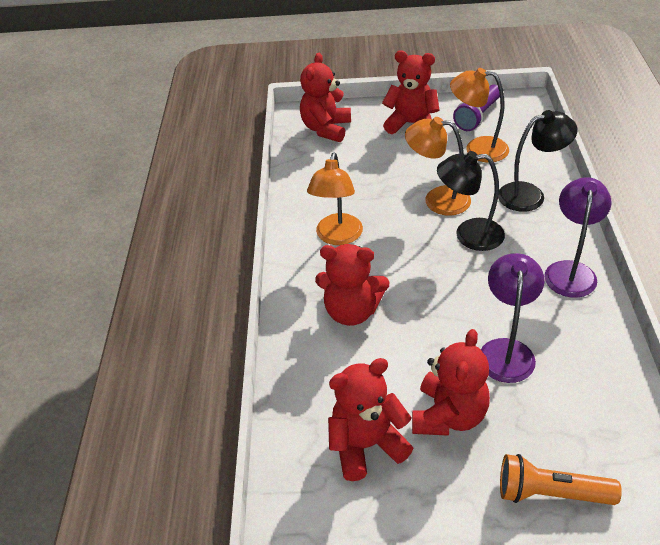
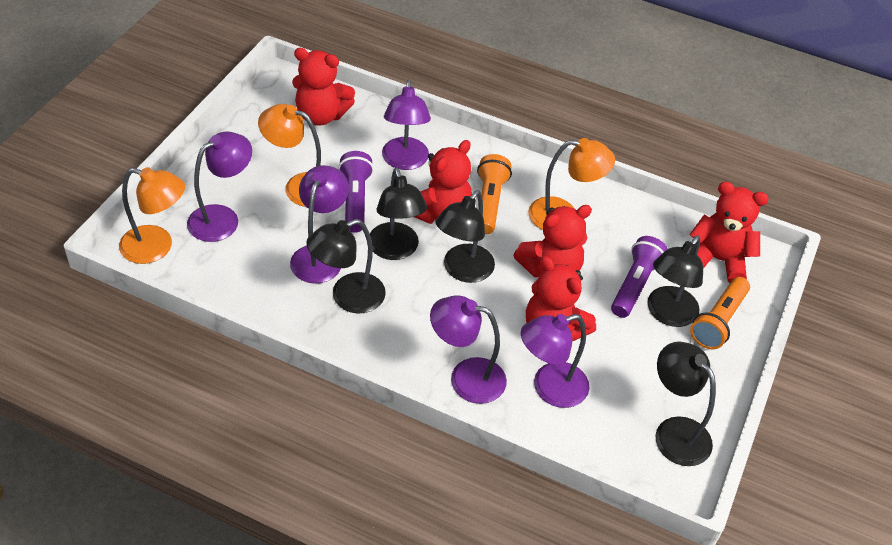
black lamp: 2 -> 5
orange flashlight: 1 -> 2
purple flashlight: 1 -> 2
purple lamp: 2 -> 5

